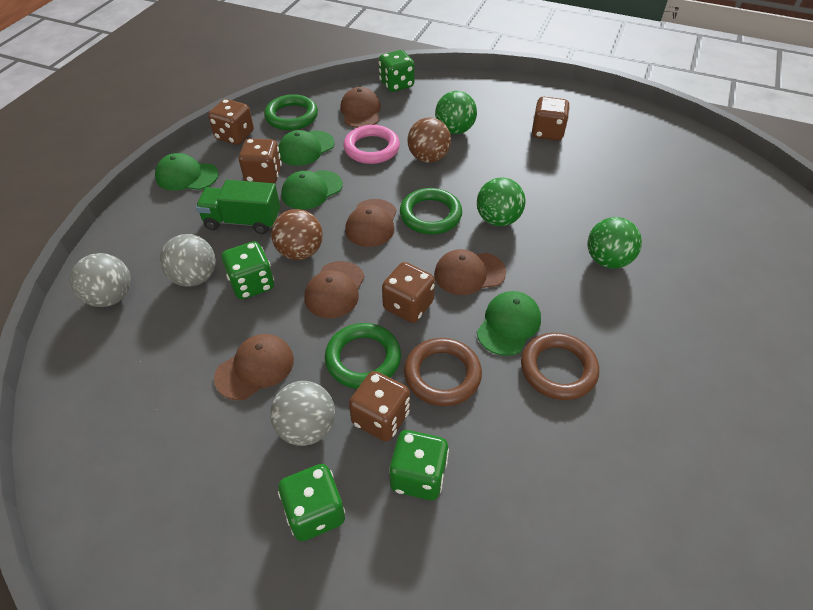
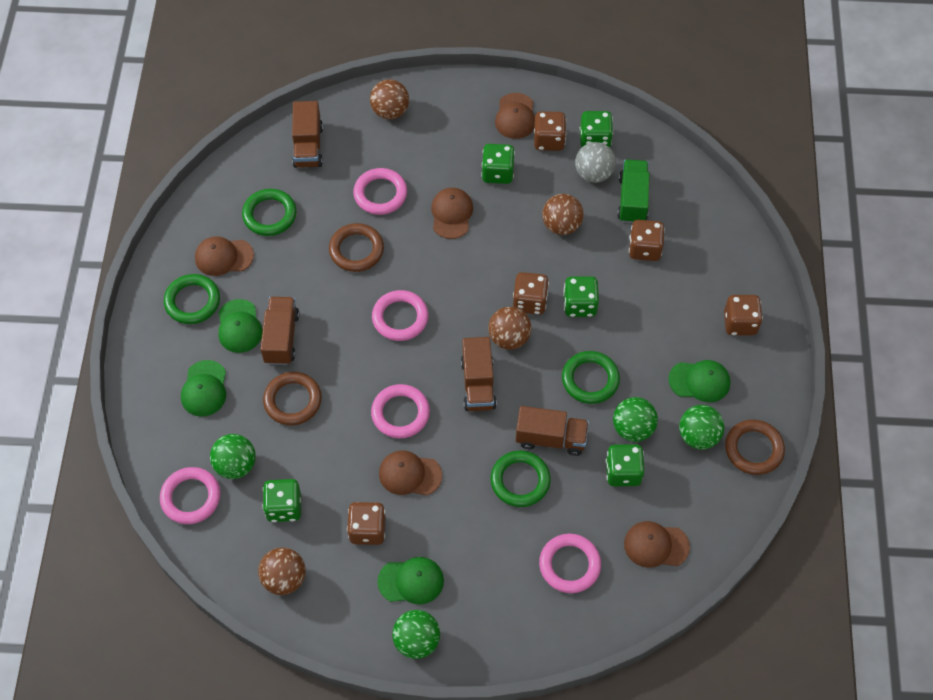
brown ball: 2 -> 4
brown ring: 2 -> 3
brown truck: 0 -> 4
green ball: 3 -> 4
green dice: 4 -> 5
green ring: 3 -> 4
grey ball: 3 -> 1
pink ring: 1 -> 5

